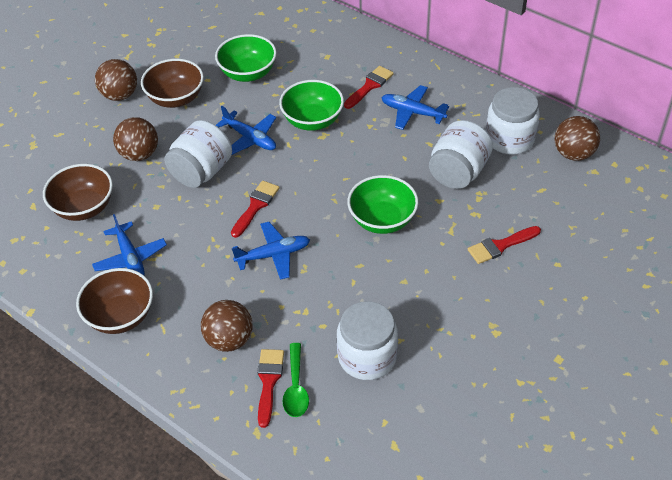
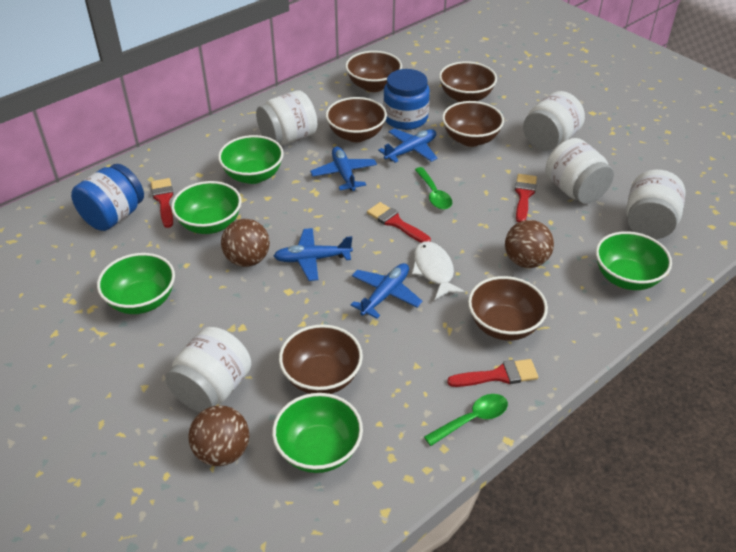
blue jar: 0 -> 2
brown ball: 4 -> 3
brown bowl: 3 -> 6
green bowl: 3 -> 5
green spoon: 1 -> 2
white fish: 0 -> 1
white jar: 4 -> 5

